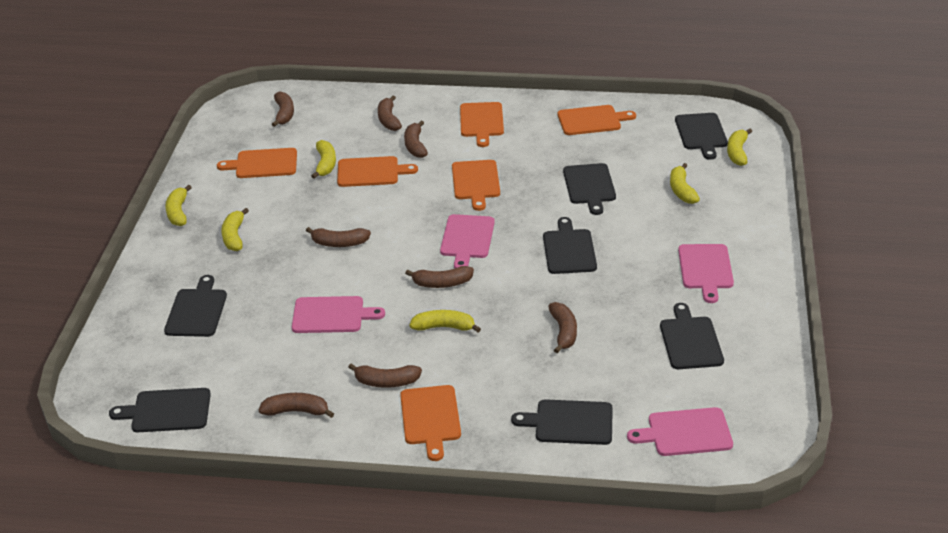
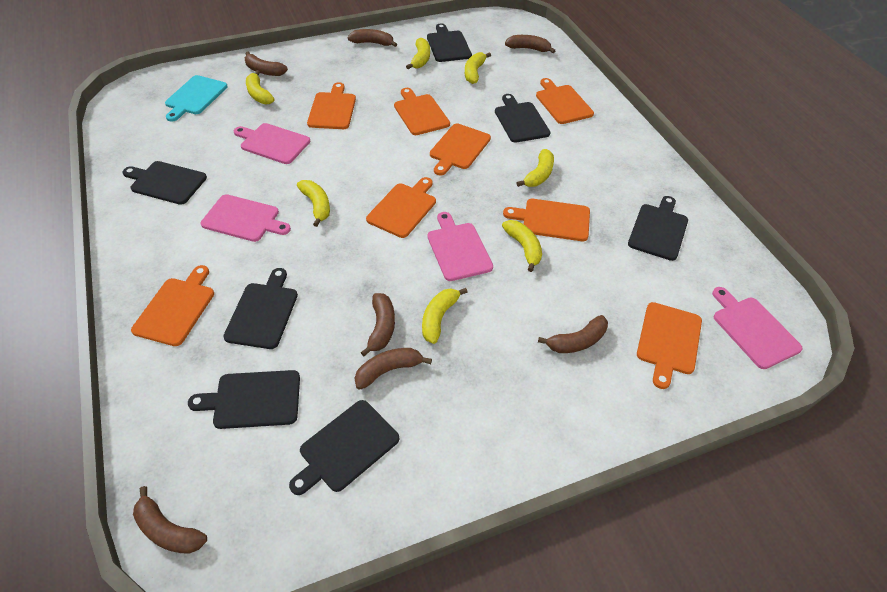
brown banana: 8 -> 7
orange cutting board: 6 -> 8
turquoise cutting board: 0 -> 1
yellow banana: 6 -> 7

